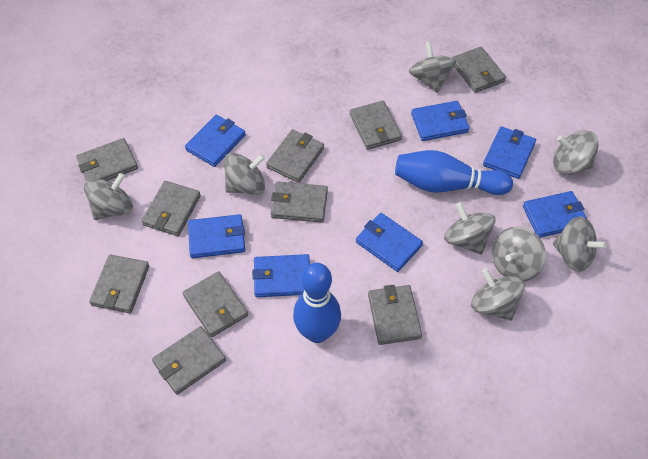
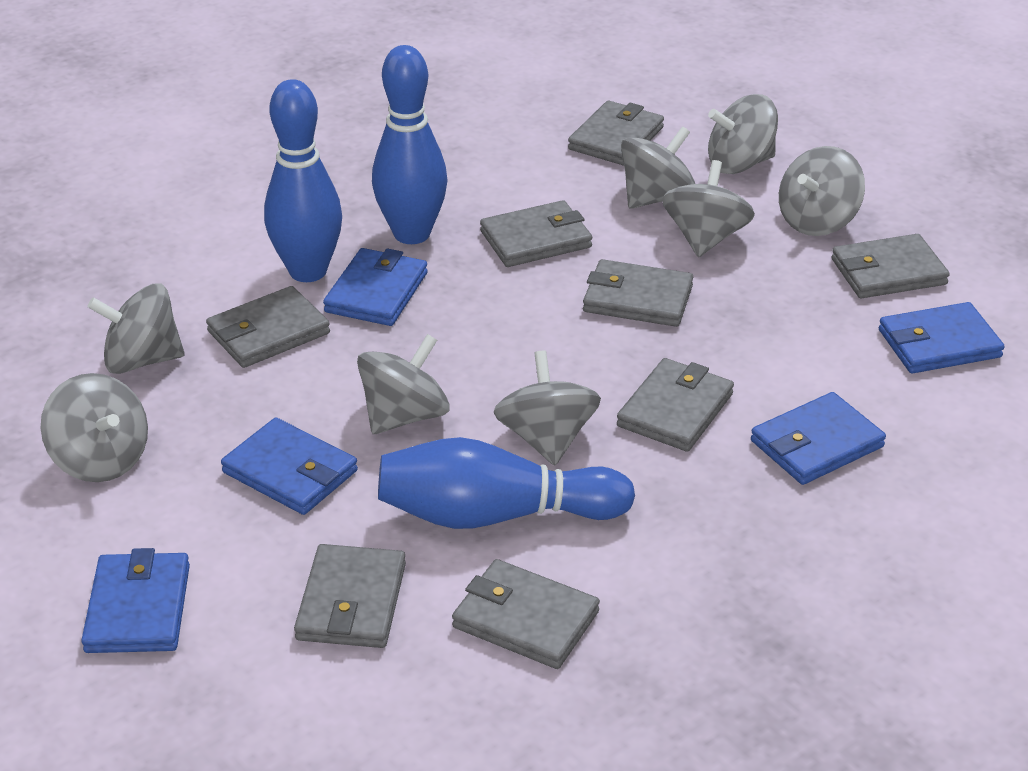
blue bowling pin: 2 -> 3
blue wallet: 7 -> 5
grey wallet: 10 -> 8

